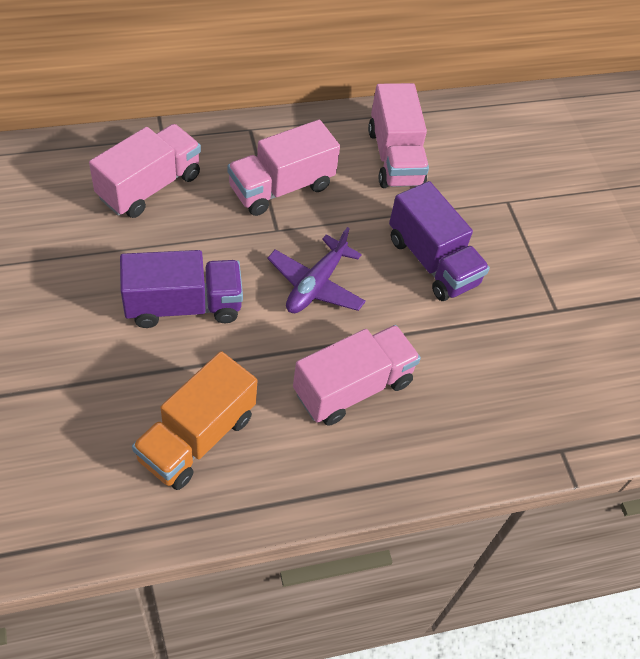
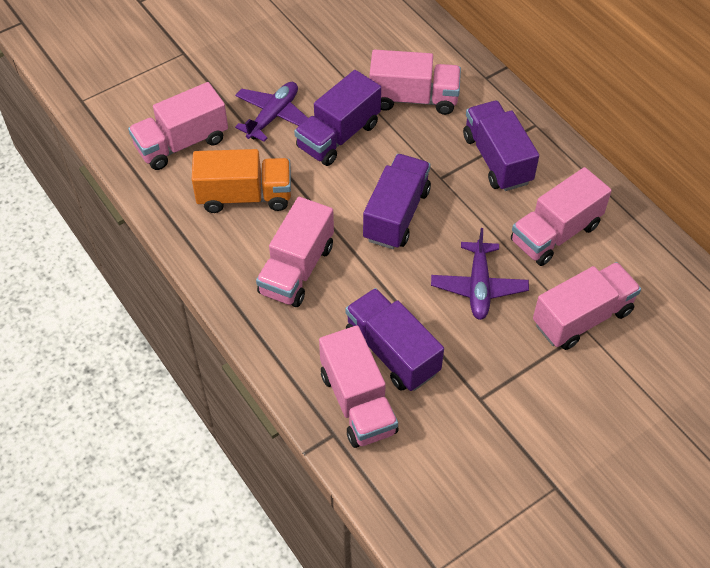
pink truck: 4 -> 6
purple plane: 1 -> 2
purple truck: 2 -> 4

